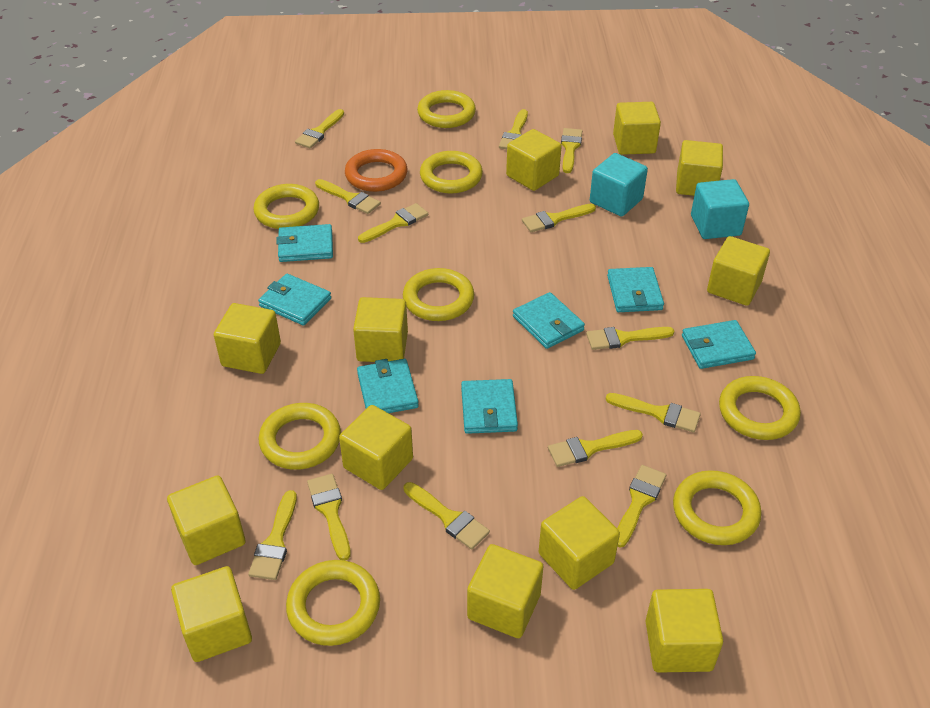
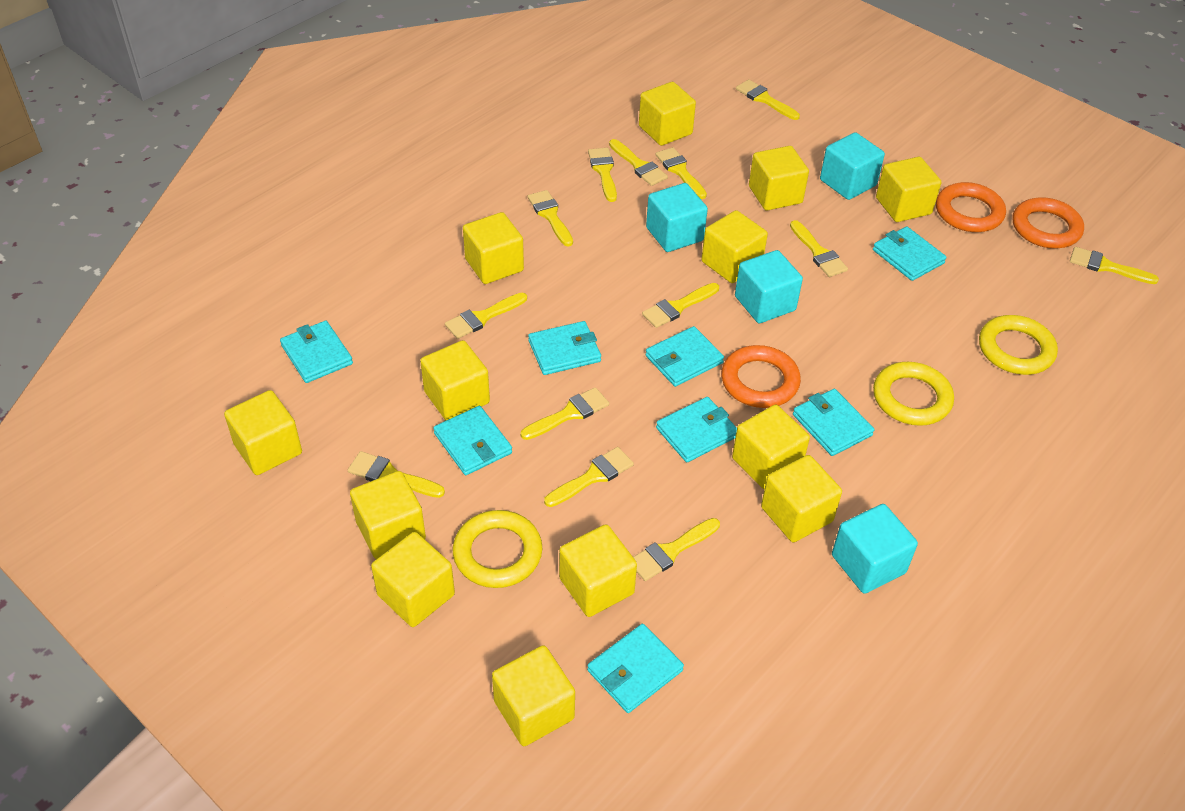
orange ring: 1 -> 3
turquoise cube: 2 -> 4
turquoise wallet: 7 -> 8
yellow cube: 12 -> 13
yellow ring: 8 -> 3

